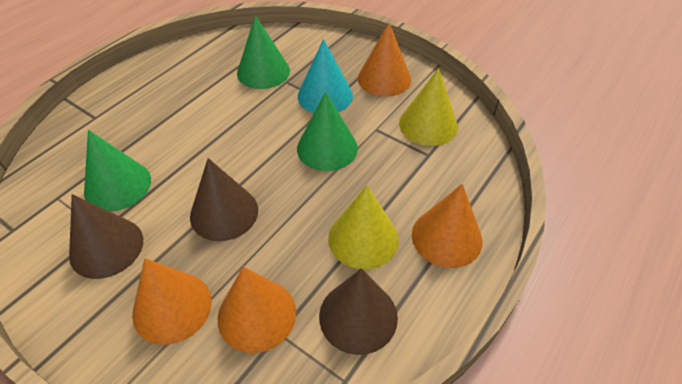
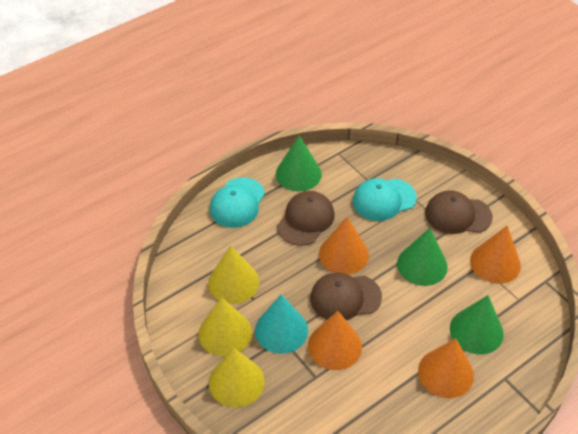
brown cap: 0 -> 3
brown cone: 3 -> 0
turquoise cap: 0 -> 2
yellow cone: 2 -> 3

